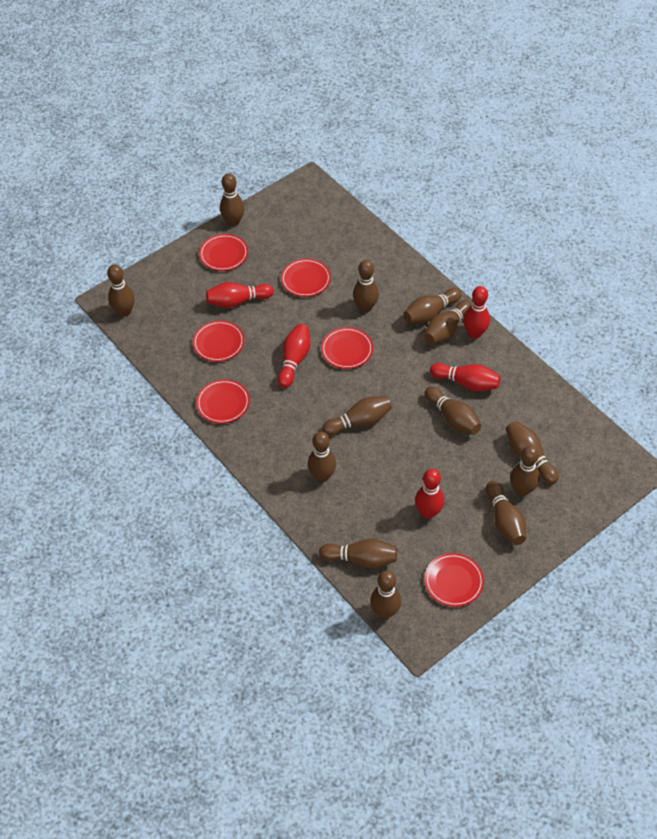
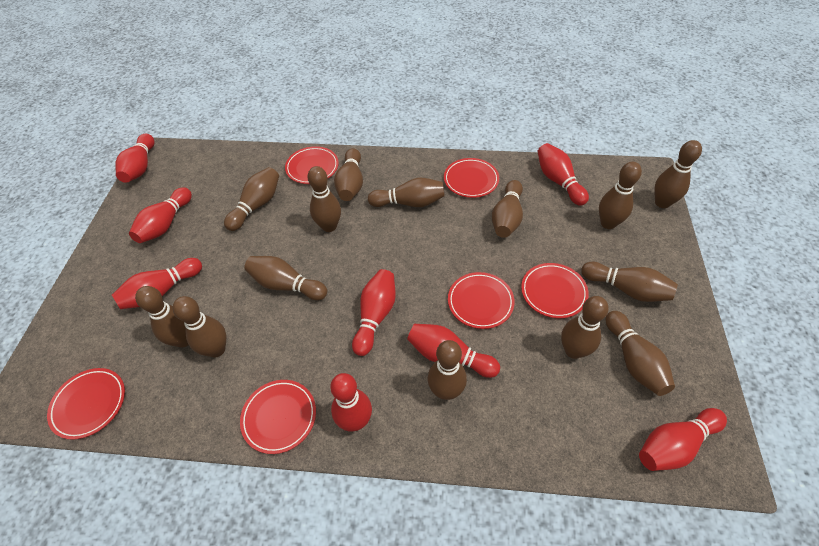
brown bowling pin: 13 -> 14
red bowling pin: 5 -> 8

